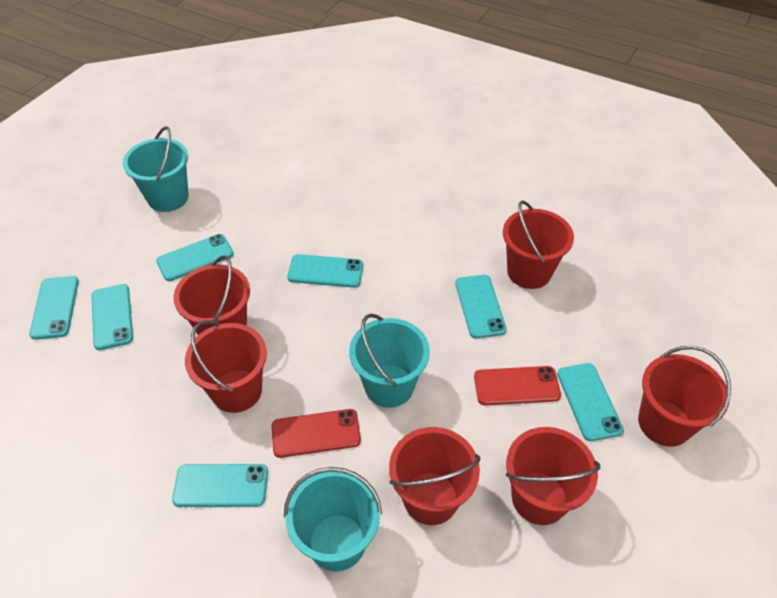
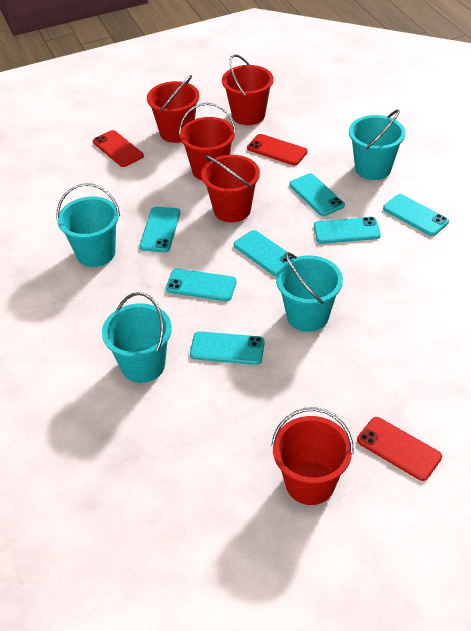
red bucket: 6 -> 5
red phone: 2 -> 3
turquoise bucket: 3 -> 4

